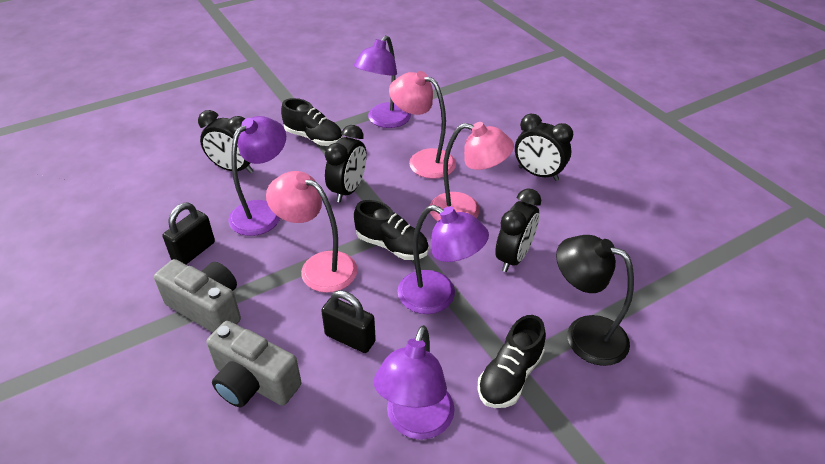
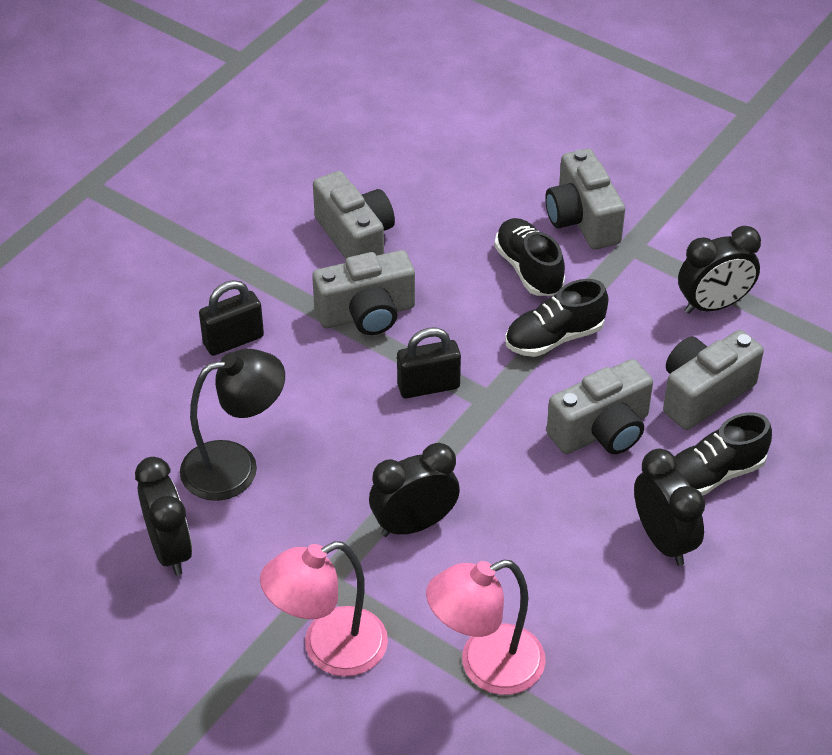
grey camera: 2 -> 5
pink lamp: 3 -> 2
purple lamp: 4 -> 0

